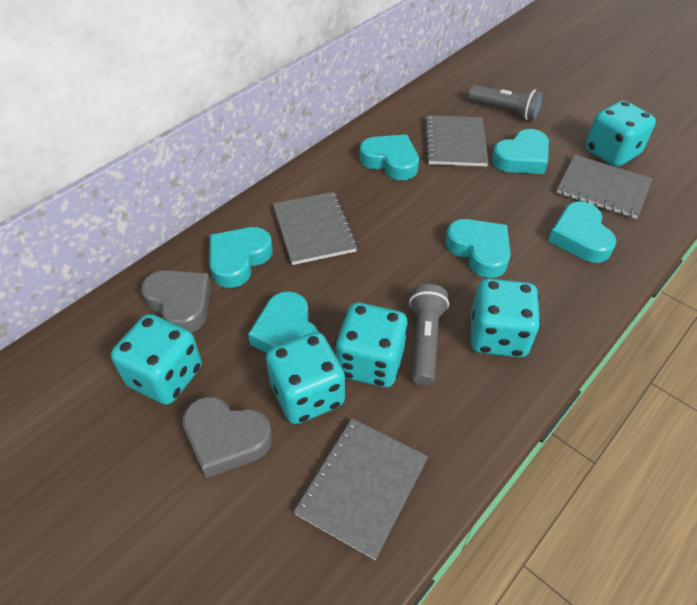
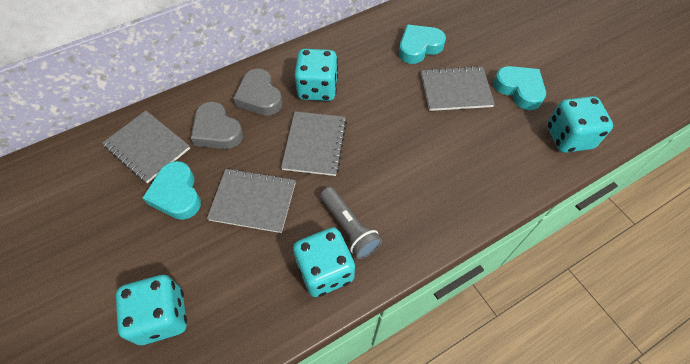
grey flashlight: 2 -> 1
turquoise dice: 5 -> 4
turquoise heart: 6 -> 3

